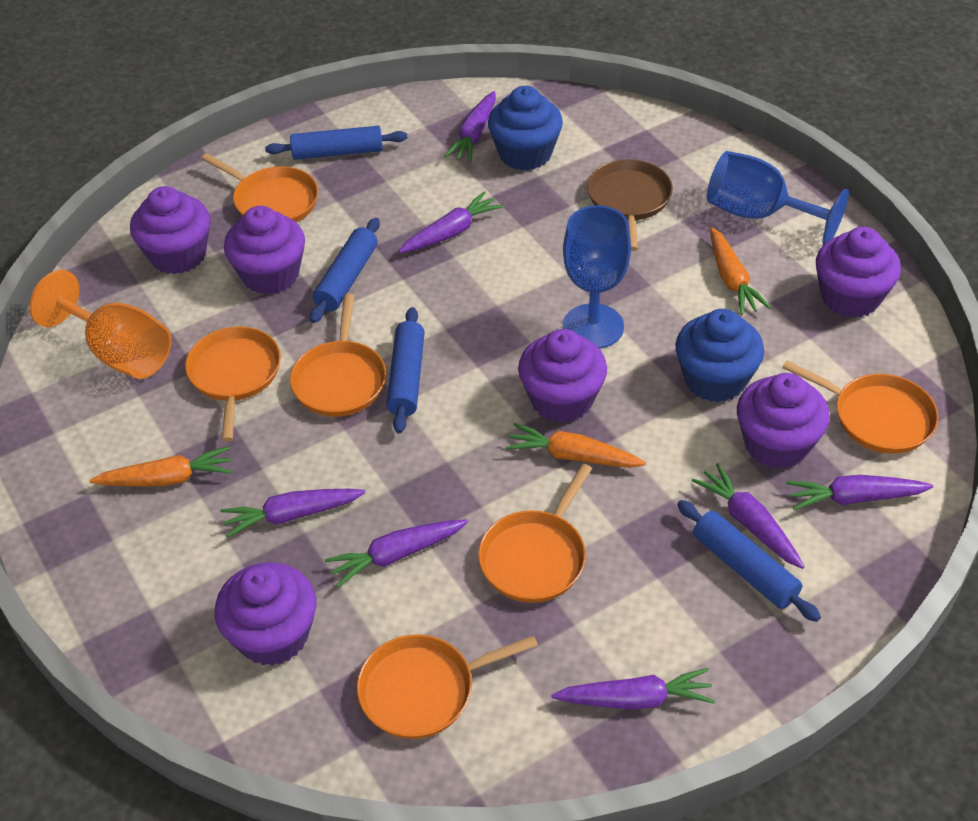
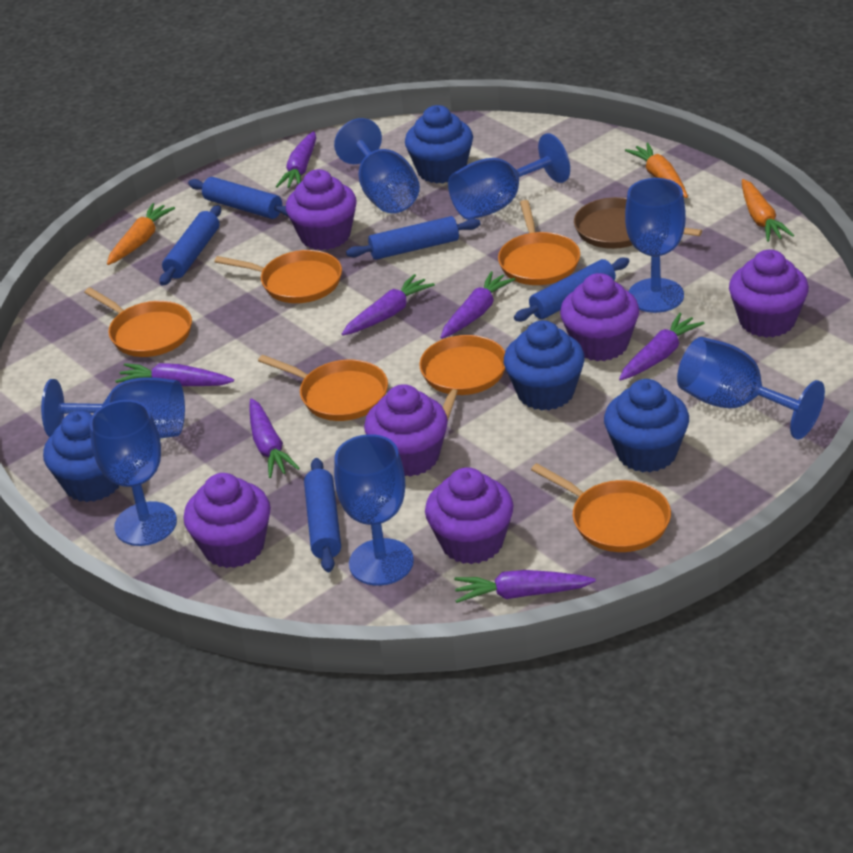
blue cupcake: 2 -> 4
blue goblet: 2 -> 7
blue rolling pin: 4 -> 5
orange goblet: 1 -> 0

